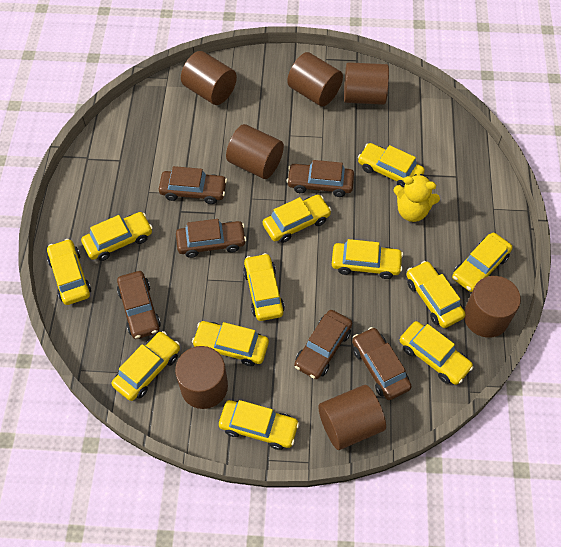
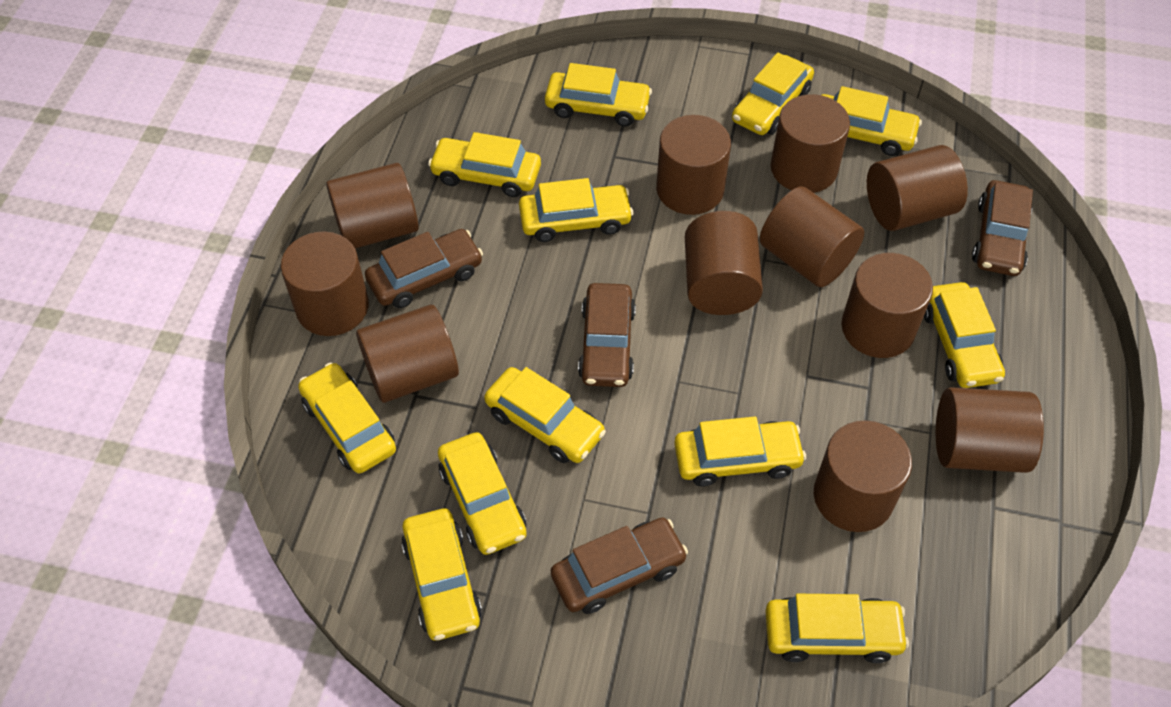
brown car: 6 -> 4
brown cylinder: 7 -> 11
yellow teddy bear: 1 -> 0

